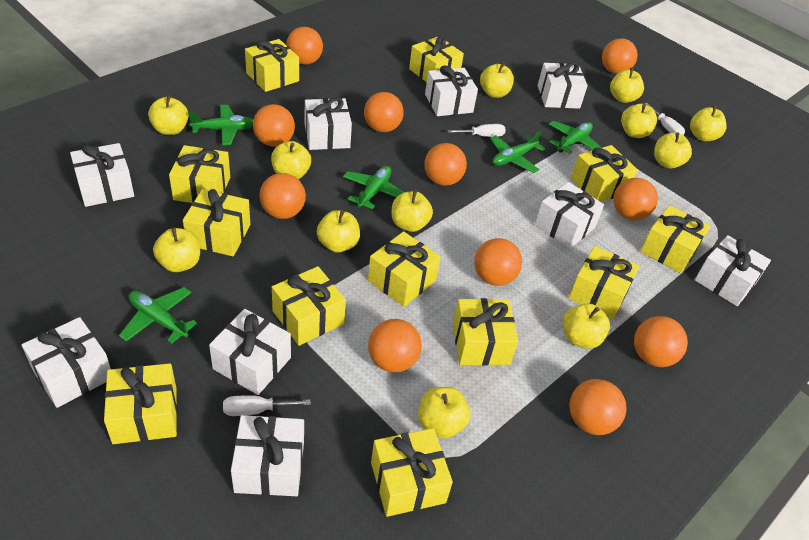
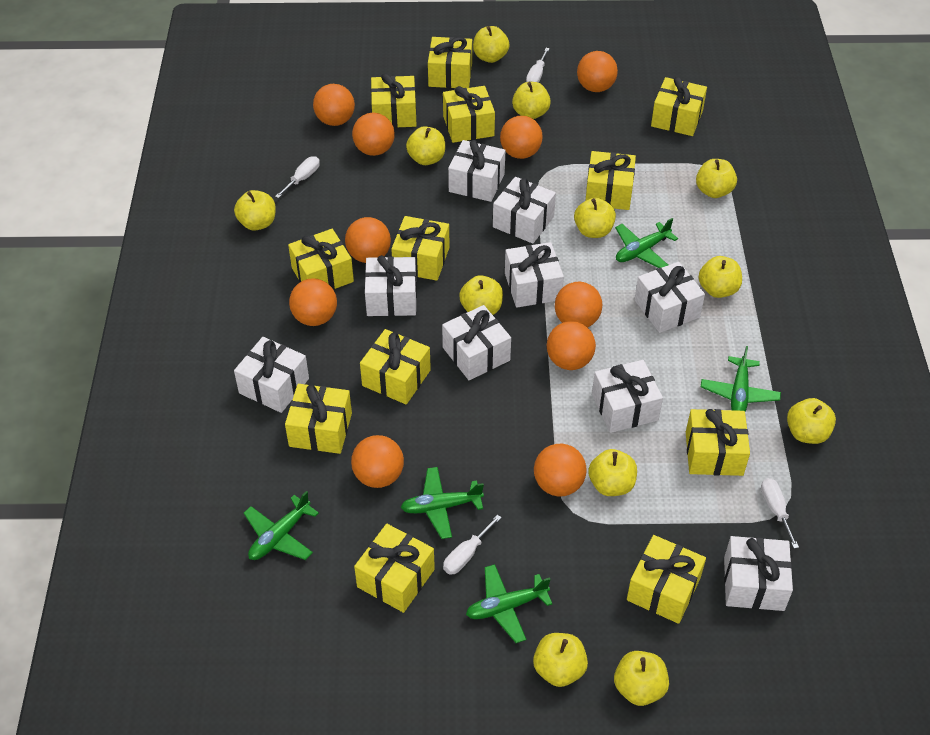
orange ball: 11 -> 10
white screwdriver: 3 -> 4

